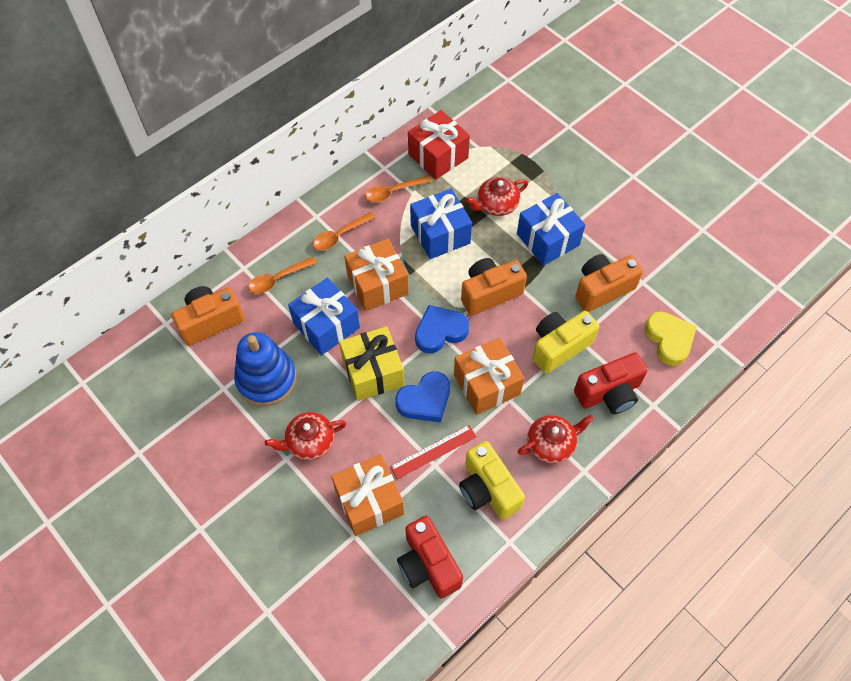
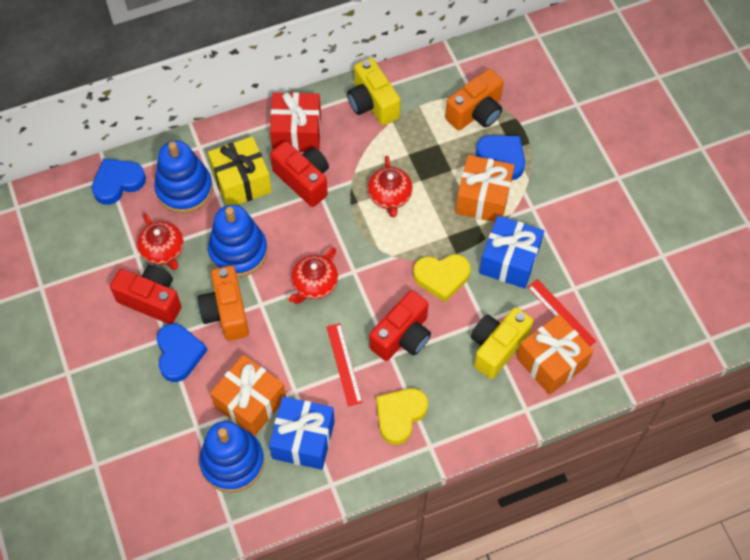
blue gift: 3 -> 2
blue heart: 2 -> 3
blue stacking toy: 1 -> 3
orange camera: 3 -> 2
orange spoon: 3 -> 0
red camera: 2 -> 3
red ruler: 1 -> 2
yellow heart: 1 -> 2

